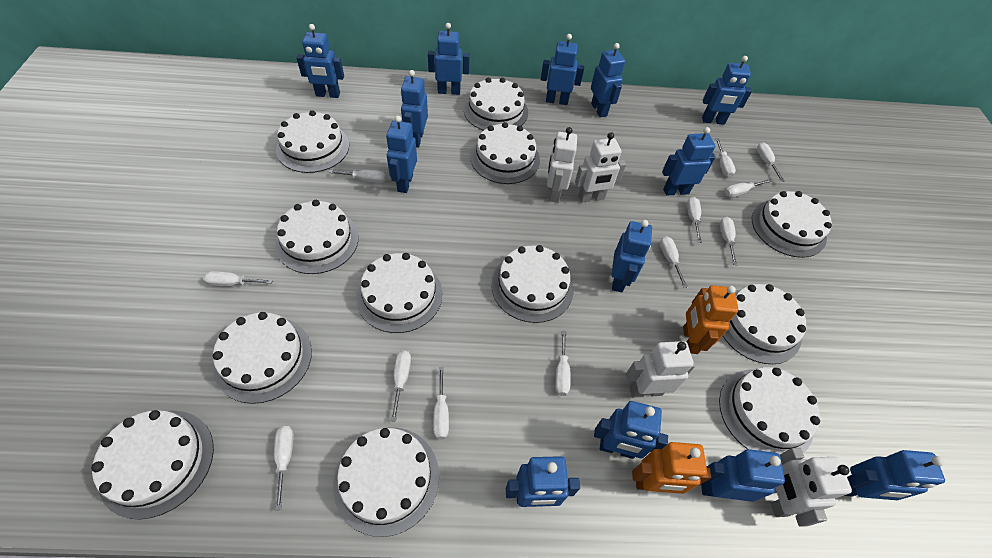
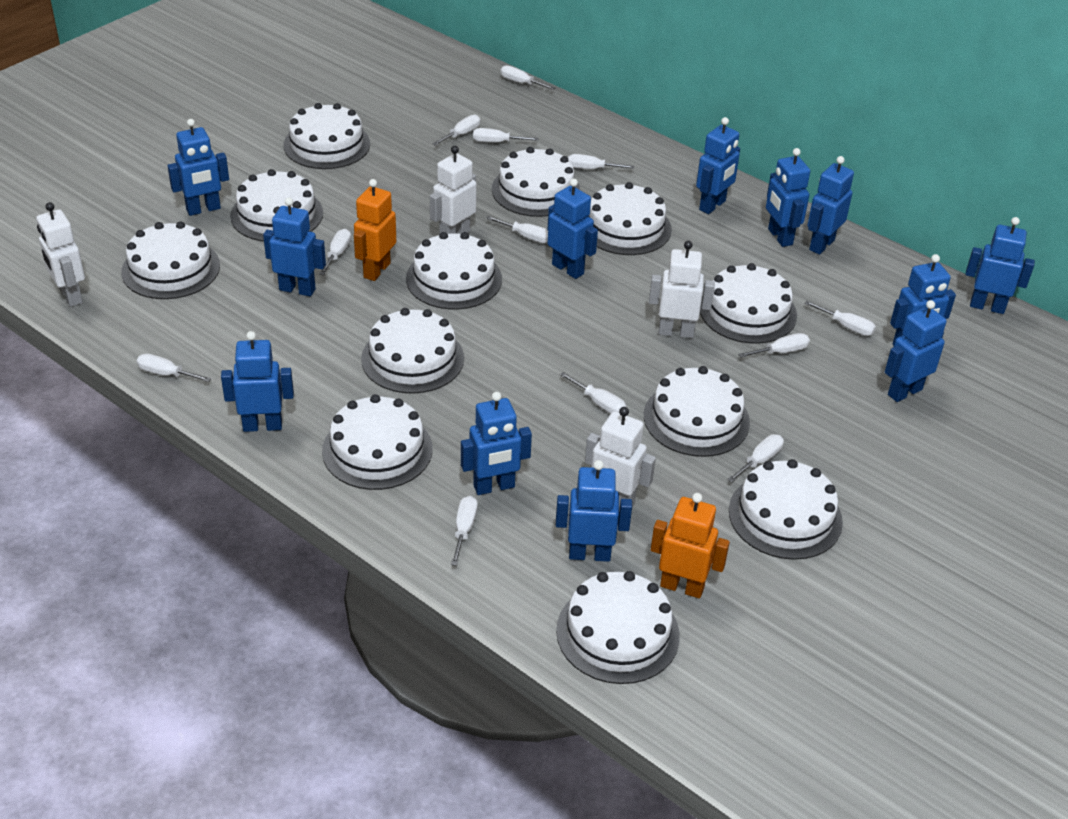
blue robot: 13 -> 12

